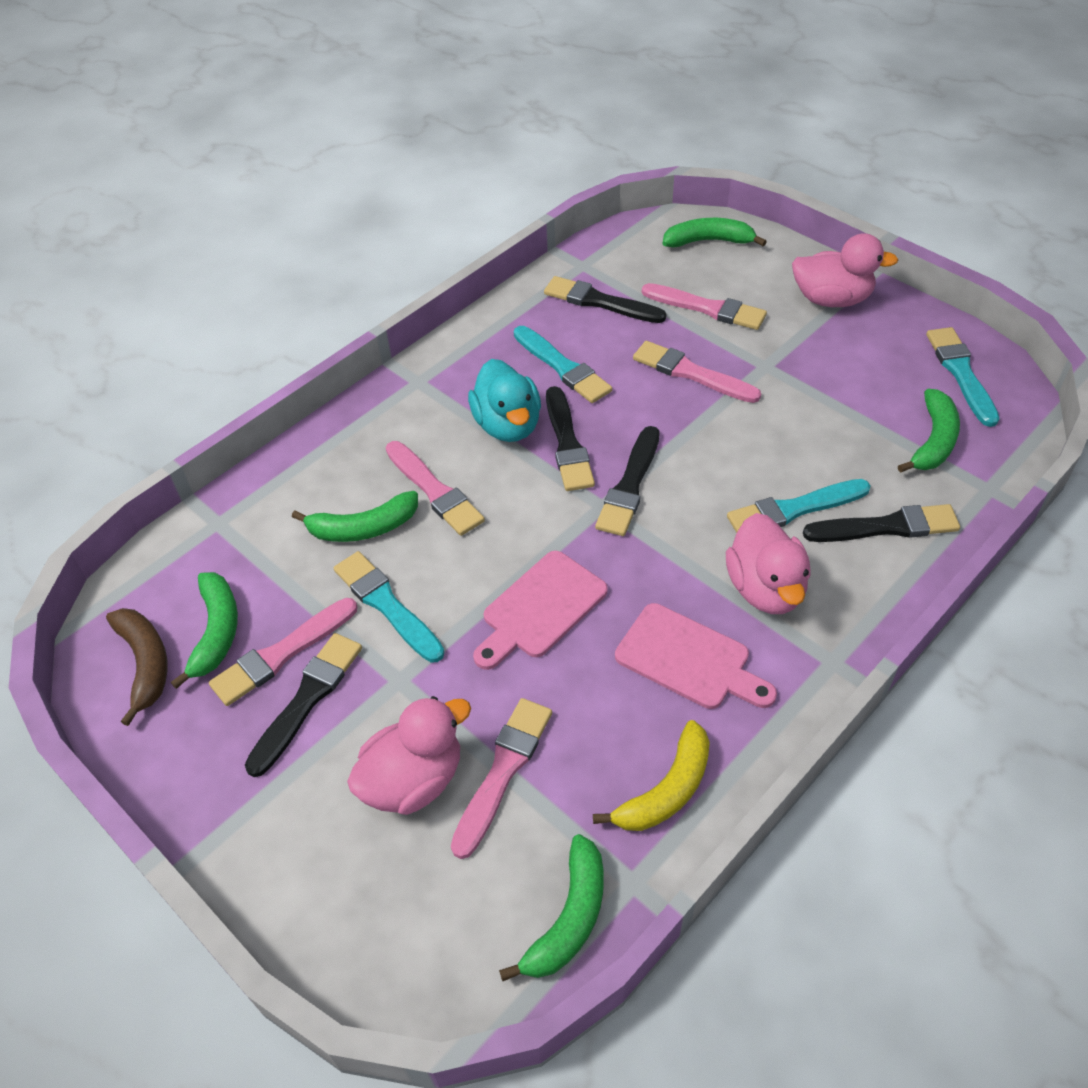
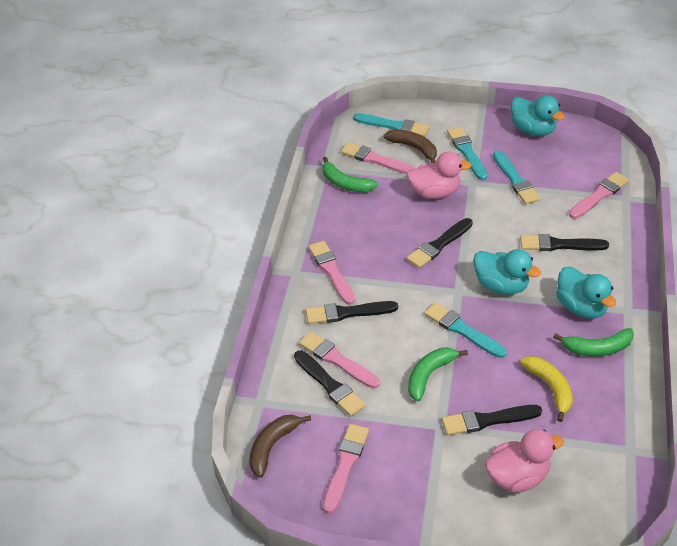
brown banana: 1 -> 2
green banana: 5 -> 3
pink cutting board: 2 -> 0
pink duck: 3 -> 2
turquoise duck: 1 -> 3

